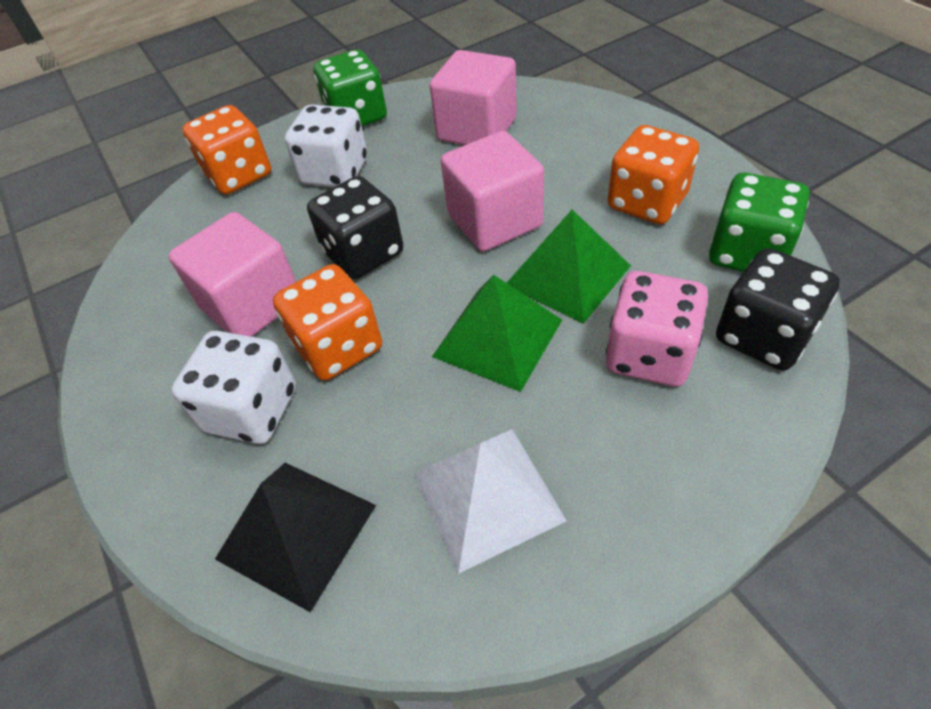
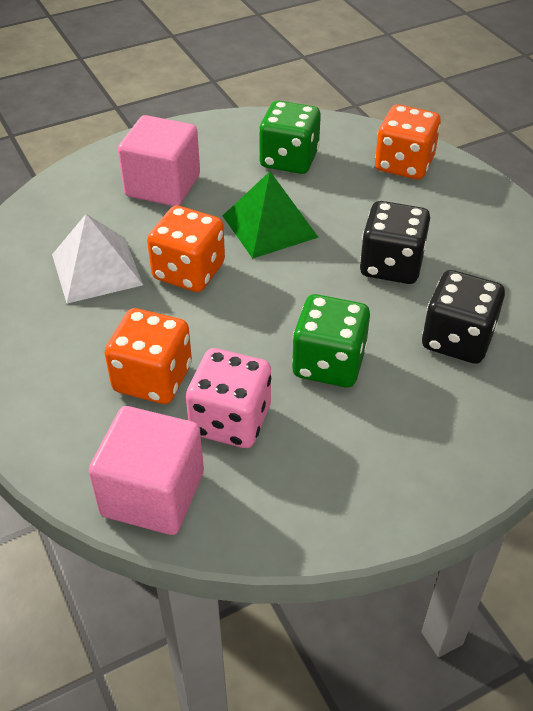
black pyramid: 1 -> 0
green pyramid: 2 -> 1
pink cube: 3 -> 2
white dice: 2 -> 0

